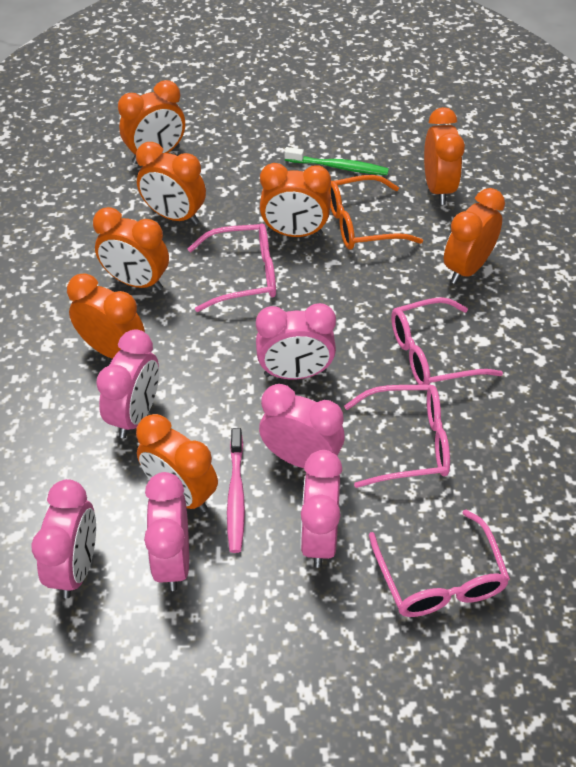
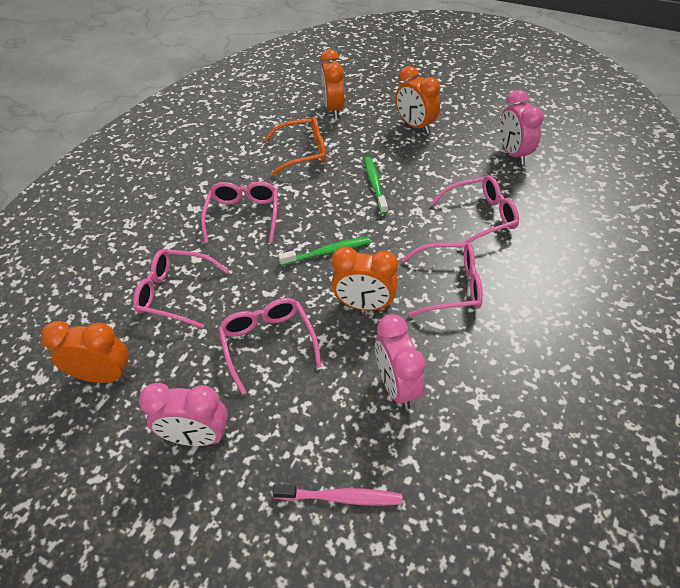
green toothbrush: 1 -> 2
orange clock: 8 -> 4
pink clock: 6 -> 3
pink glasses: 4 -> 5

